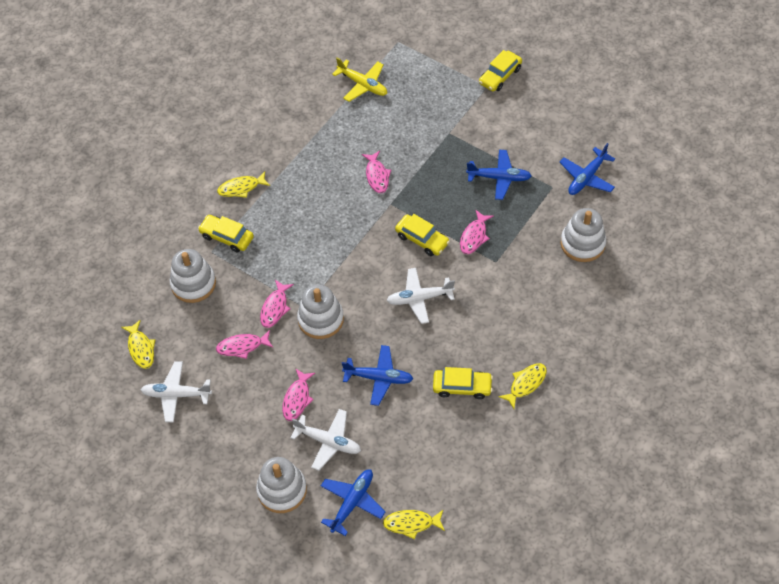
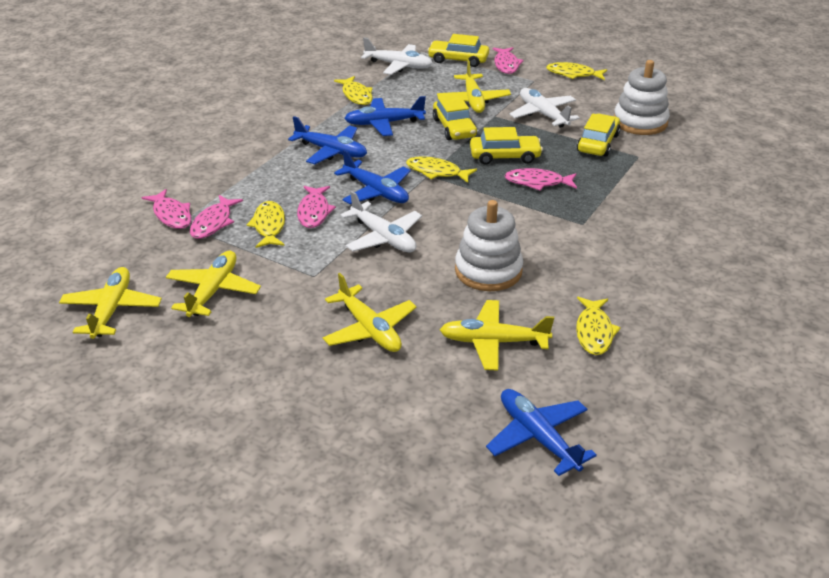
white stacking toy: 4 -> 2
yellow fish: 4 -> 5
yellow plane: 1 -> 5

